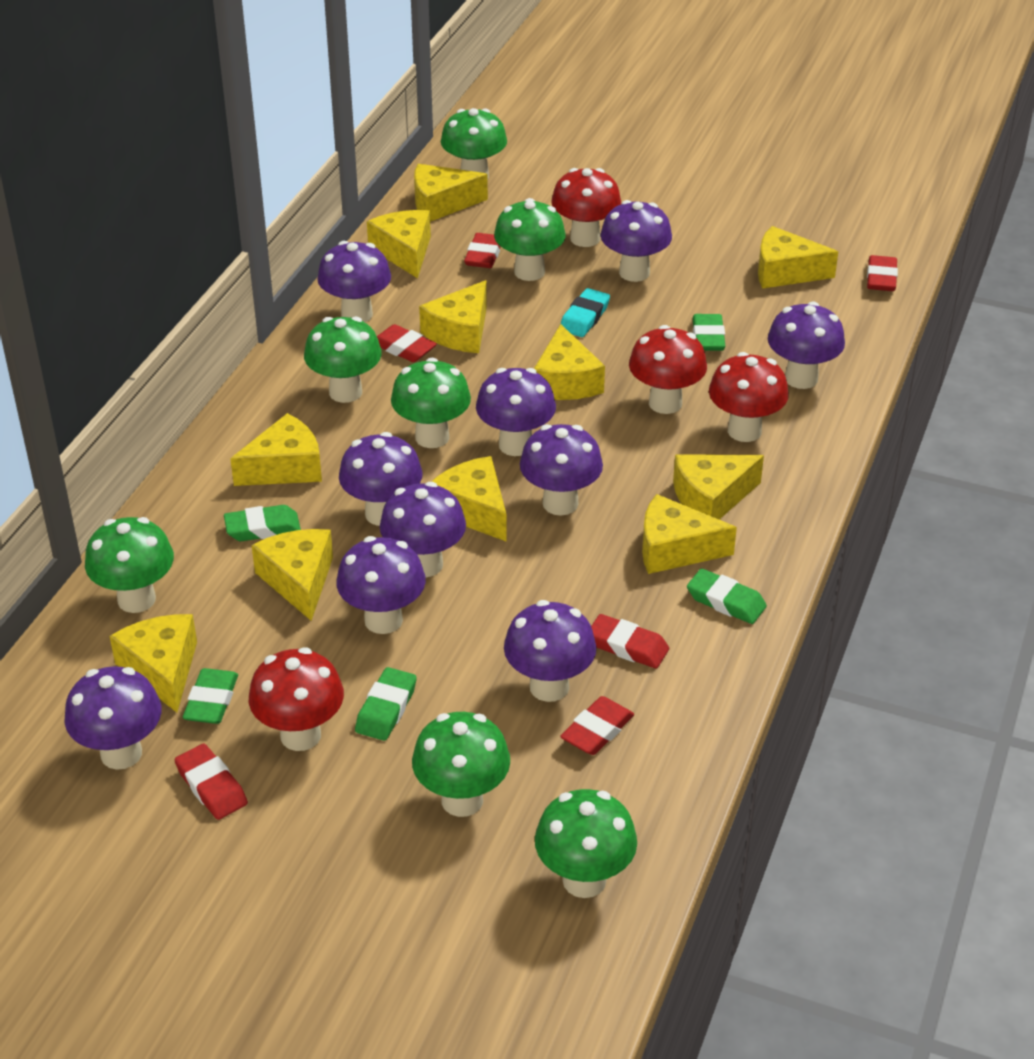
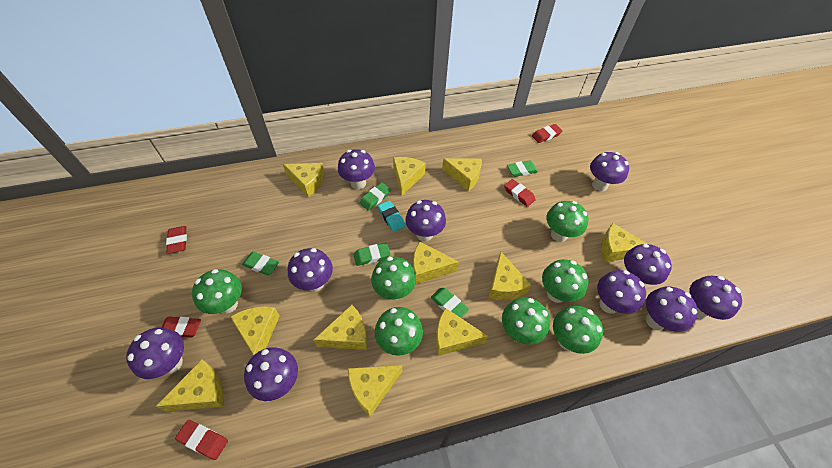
red eraser: 6 -> 5
red mushroom: 4 -> 0

